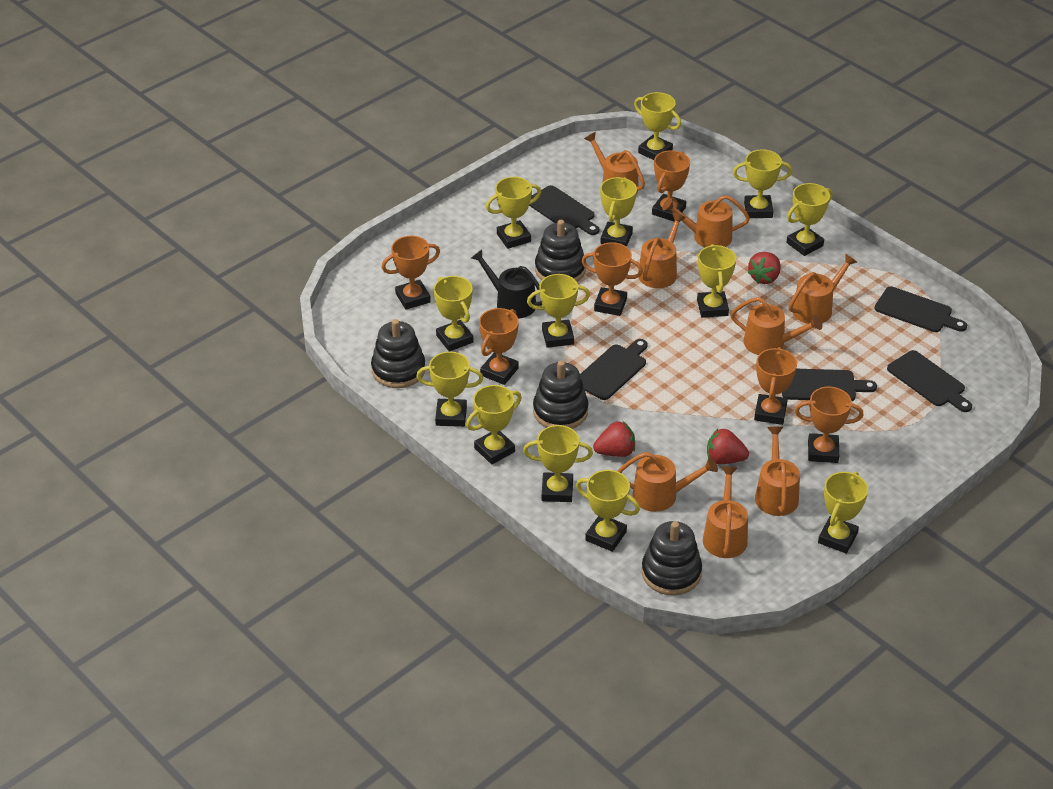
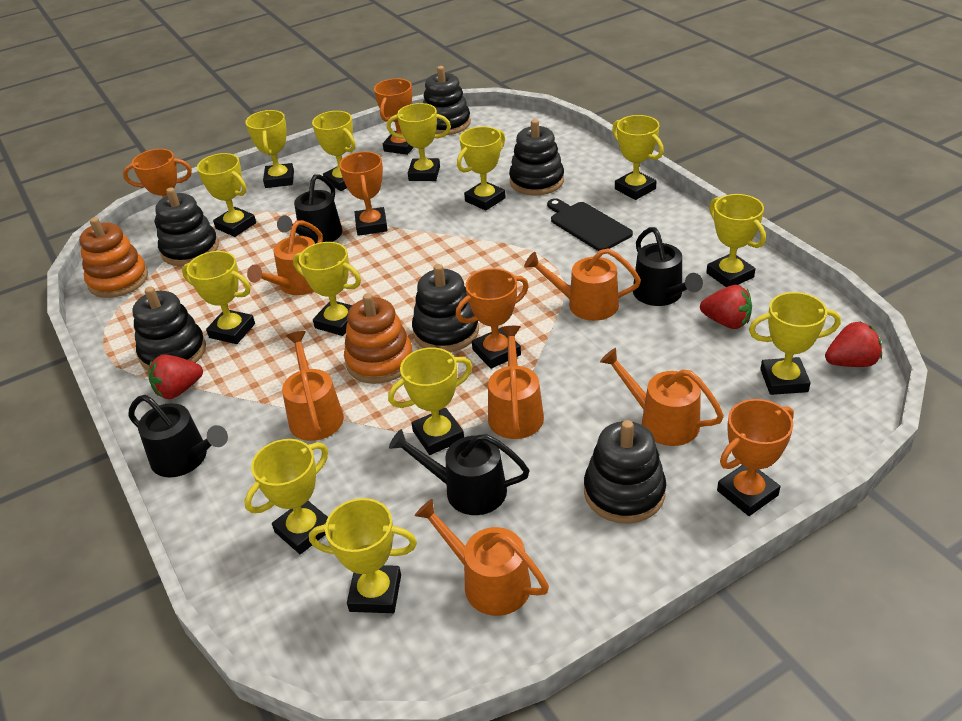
black cutting board: 5 -> 1
black stacking toy: 4 -> 6
black watering can: 1 -> 4
orange stacking toy: 0 -> 2
orange trophy: 6 -> 5
orange watering can: 8 -> 6

